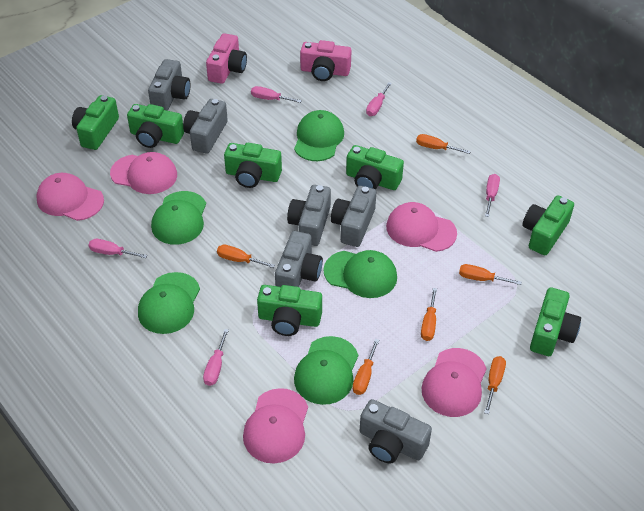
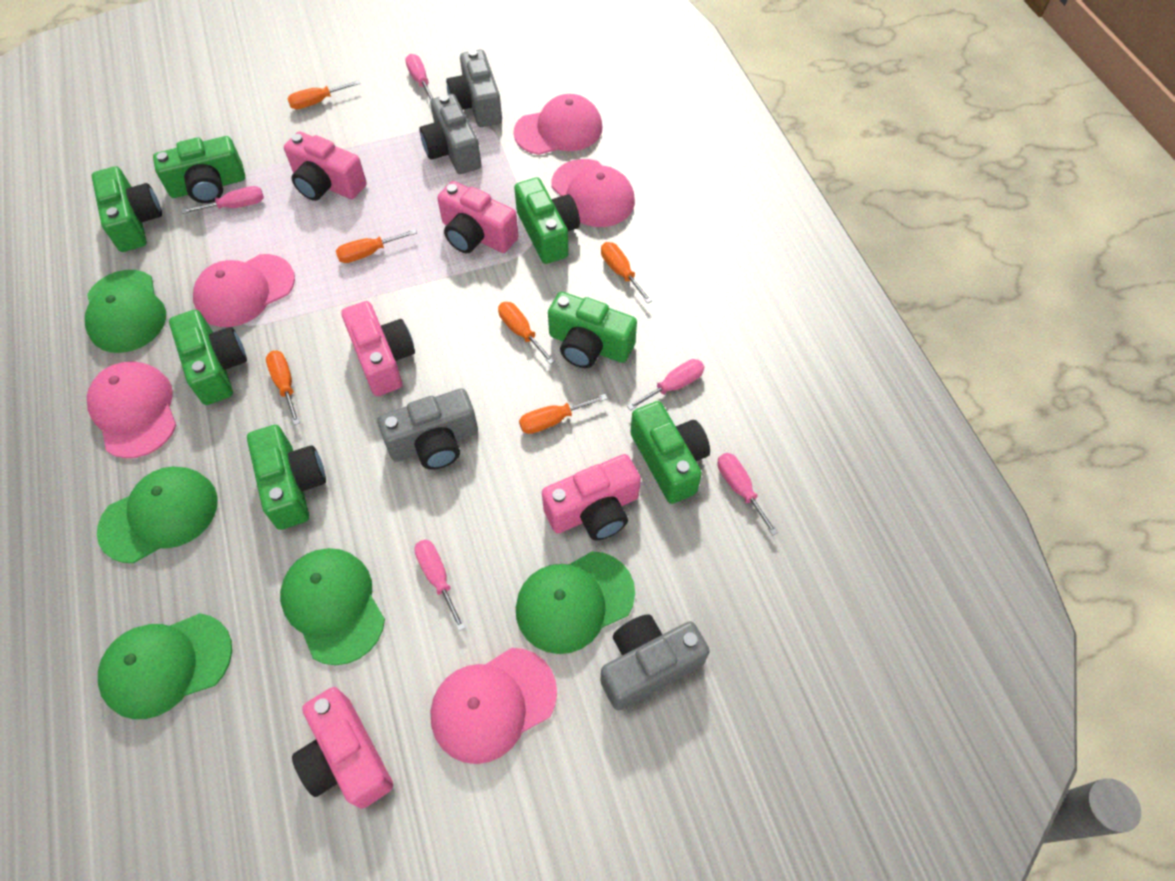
grey camera: 6 -> 4
pink camera: 2 -> 5

